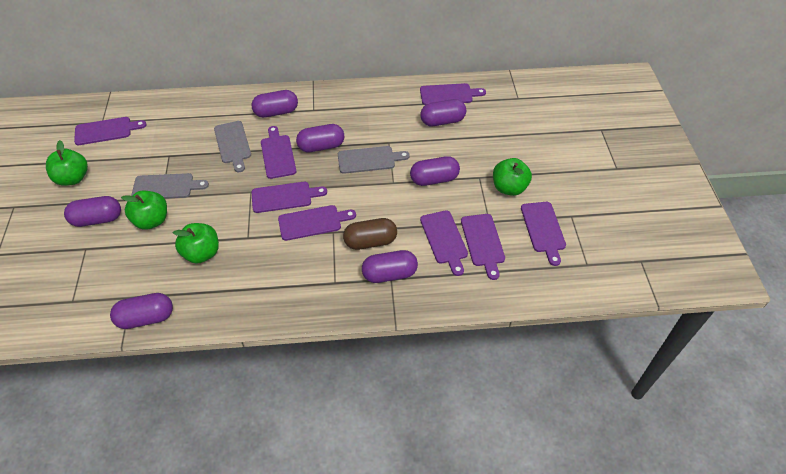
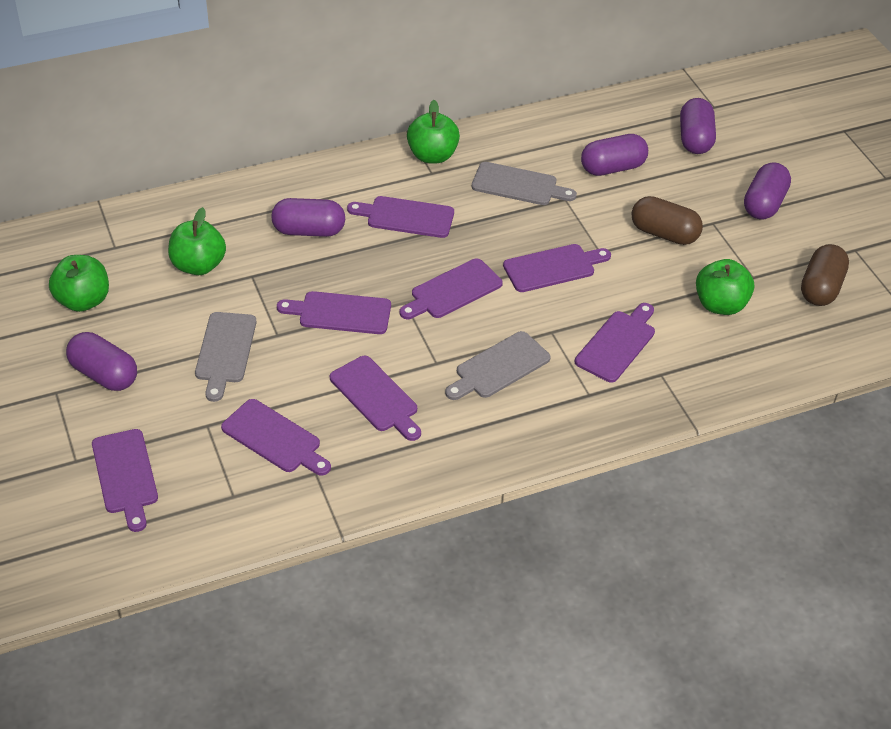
brown capsule: 1 -> 2
purple capsule: 7 -> 5

